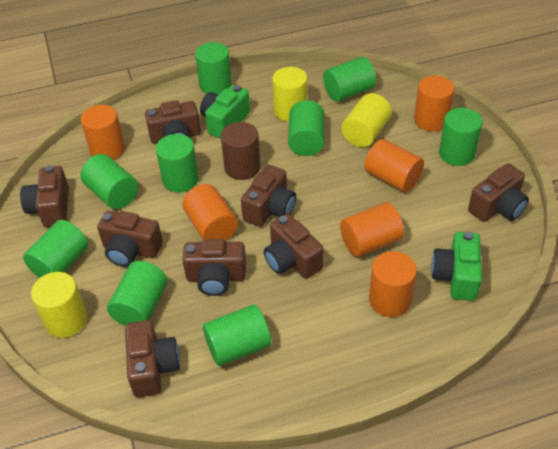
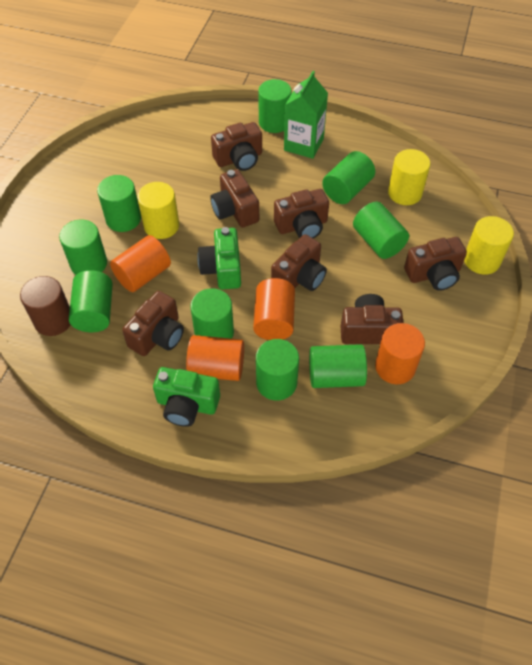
brown camera: 8 -> 7
green carton: 0 -> 1
orange cylinder: 6 -> 4

